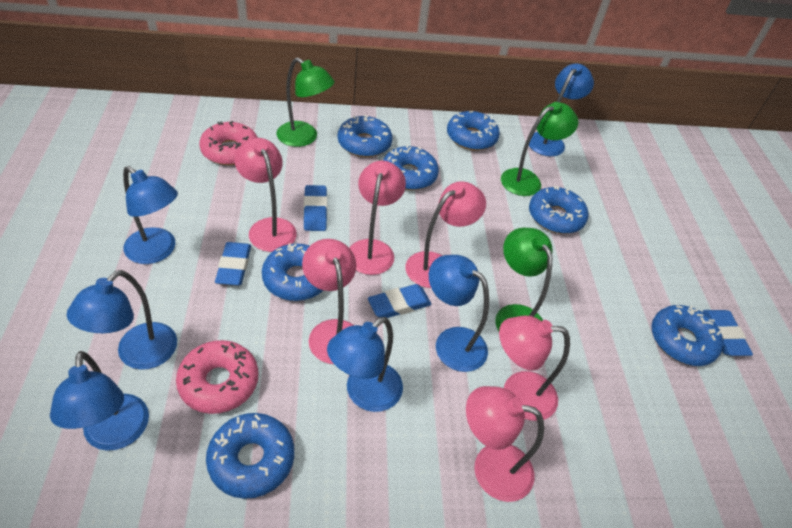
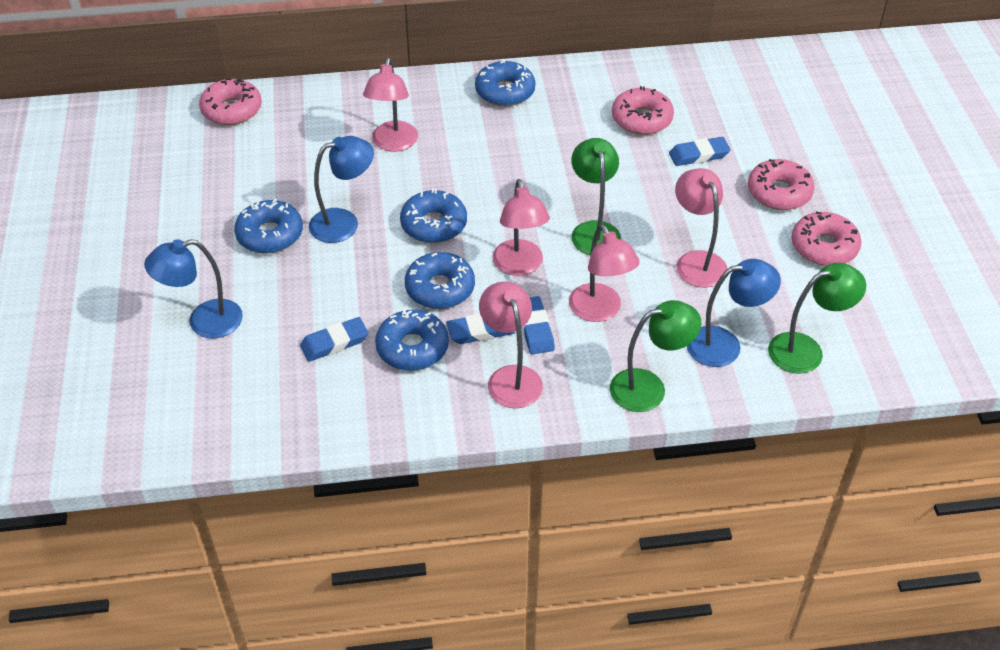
blue donut: 7 -> 5
blue lamp: 6 -> 3
pink donut: 2 -> 4
pink lamp: 6 -> 5

